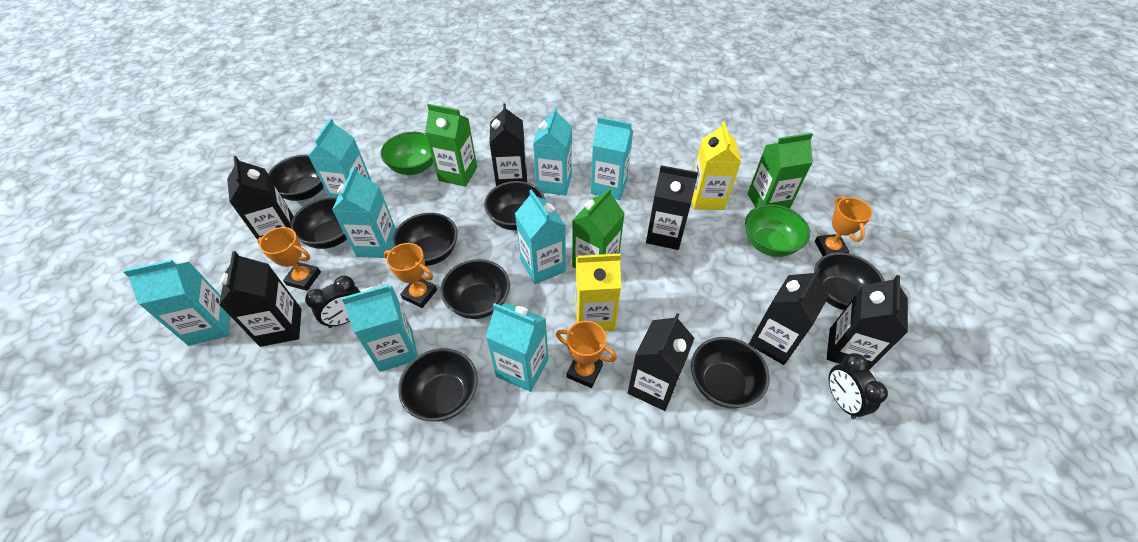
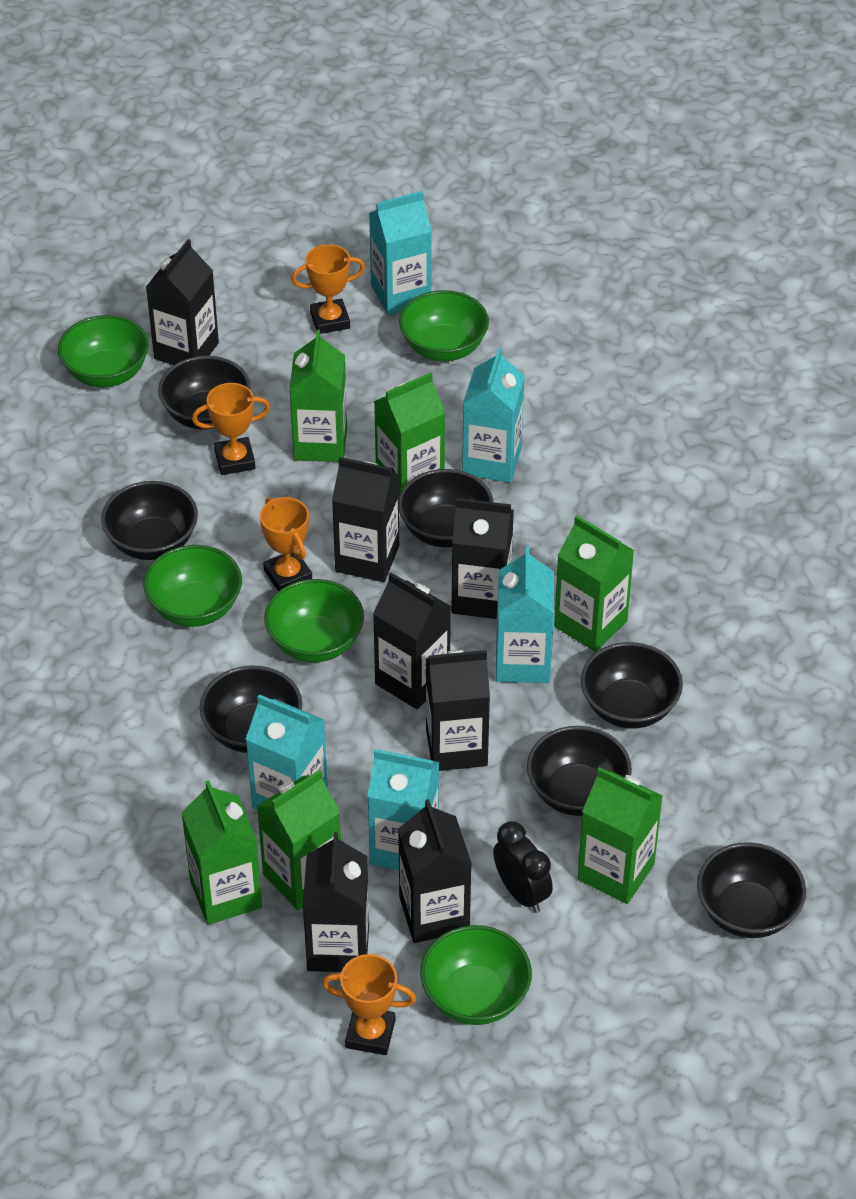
black bowl: 8 -> 7
black clock: 2 -> 1
green bowl: 2 -> 5
green carton: 3 -> 6
turquoise carton: 8 -> 5
yellow carton: 2 -> 0

